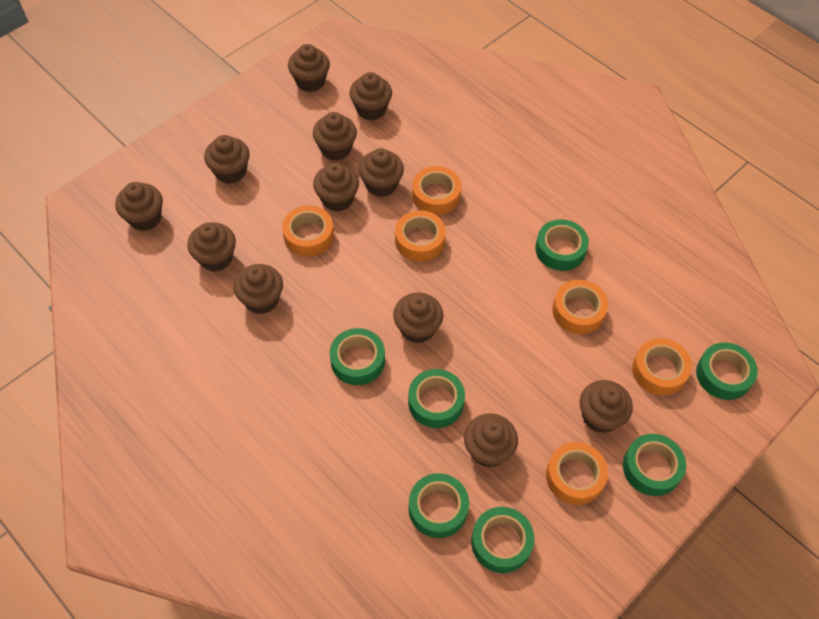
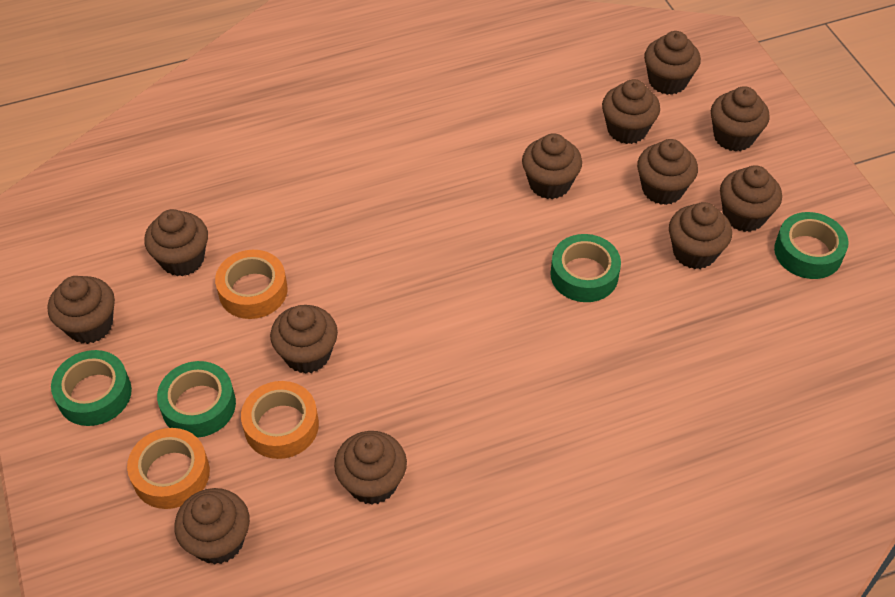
green tape: 7 -> 4
orange tape: 6 -> 3

